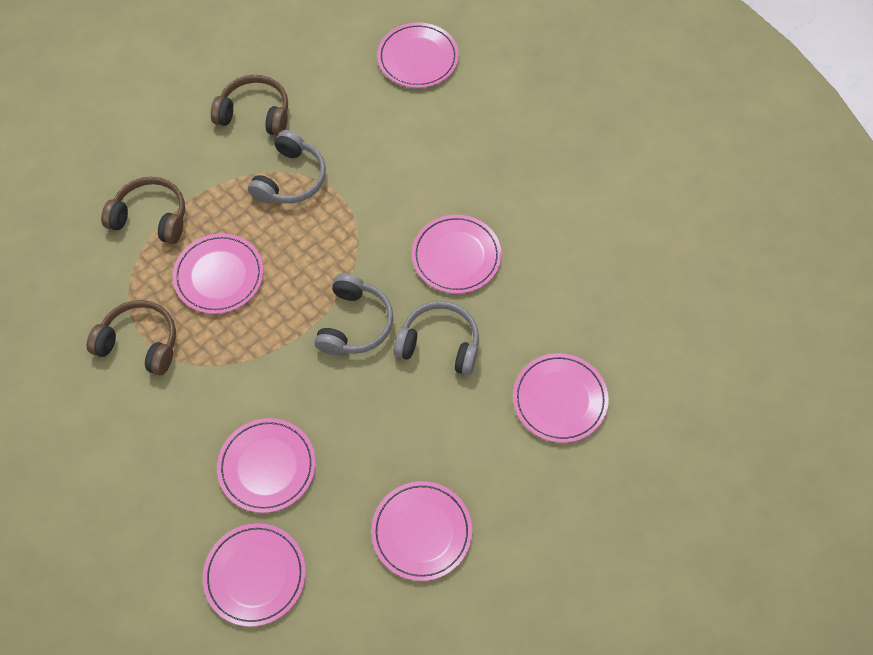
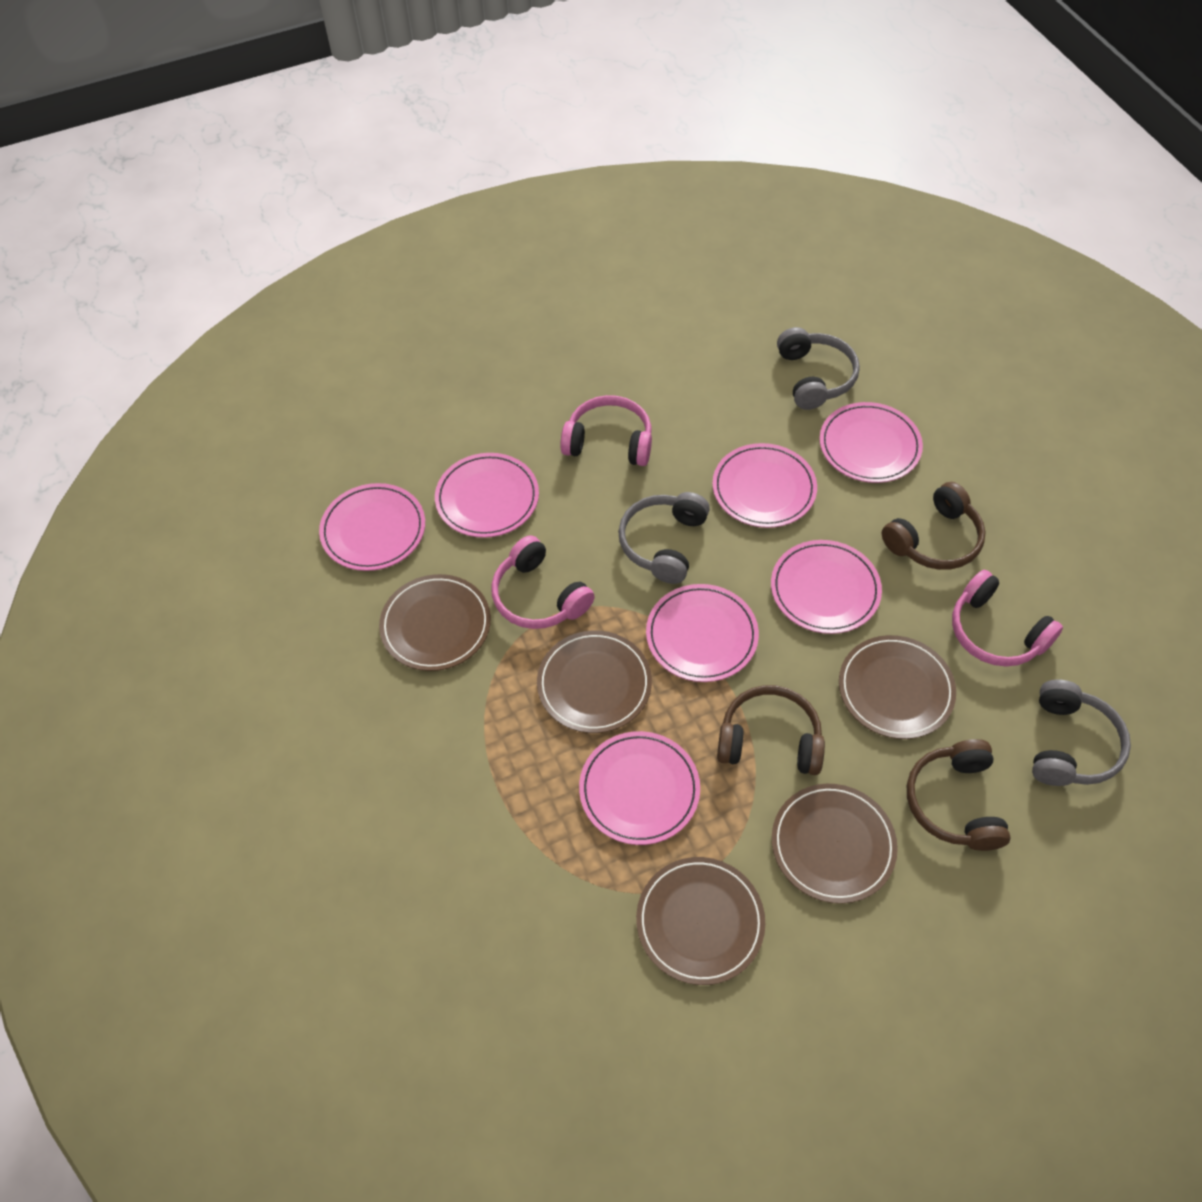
brown plate: 0 -> 5
pink headphones: 0 -> 3

